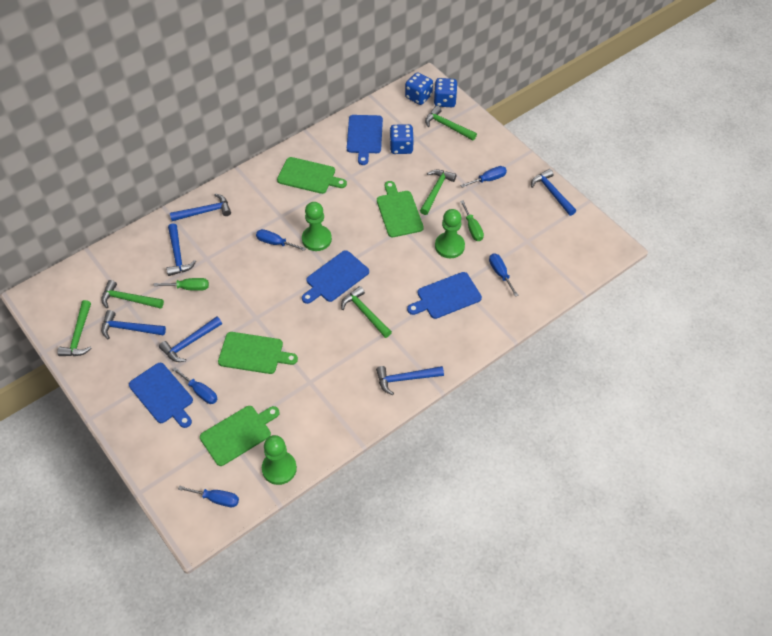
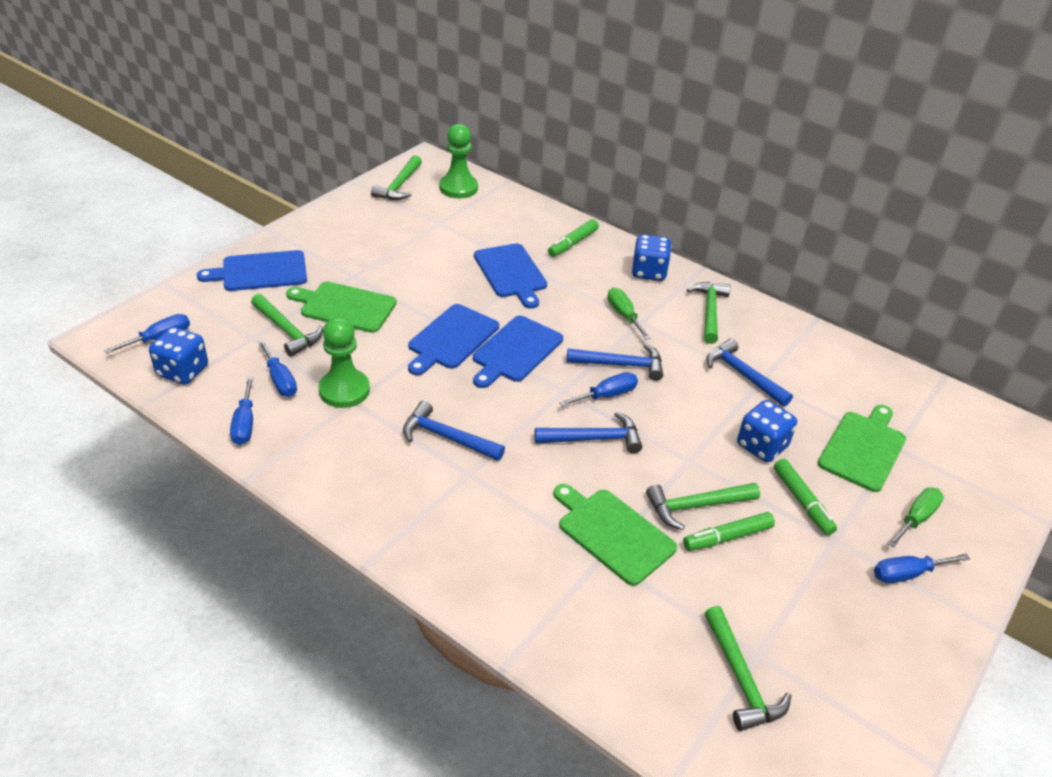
blue hammer: 6 -> 4
green cutting board: 4 -> 3
green marker: 0 -> 3
green pawn: 3 -> 2

